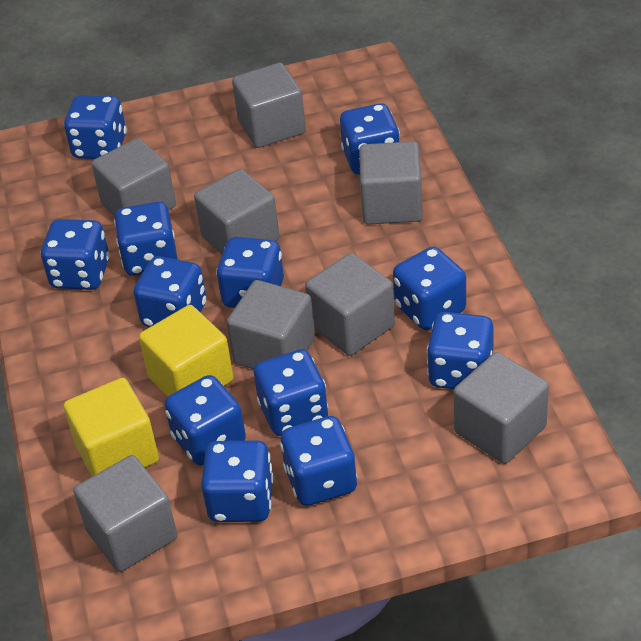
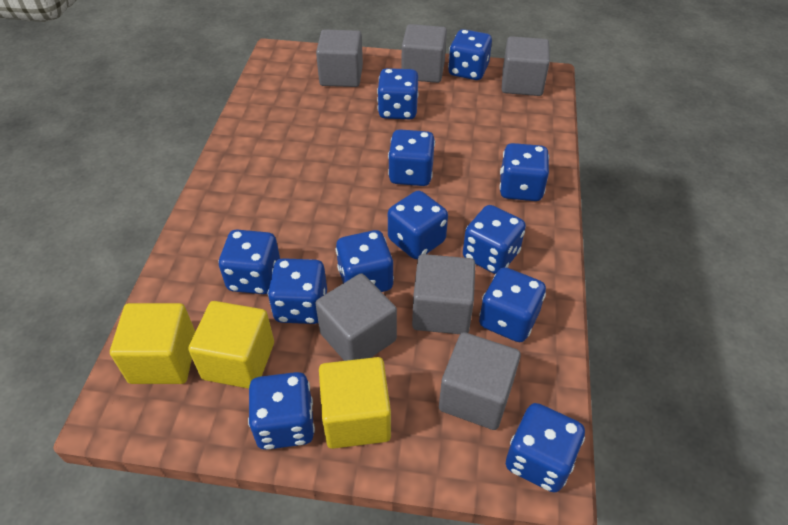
grey cube: 8 -> 6
yellow cube: 2 -> 3

